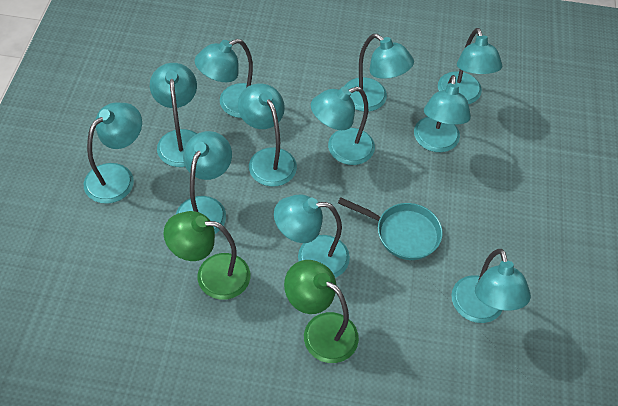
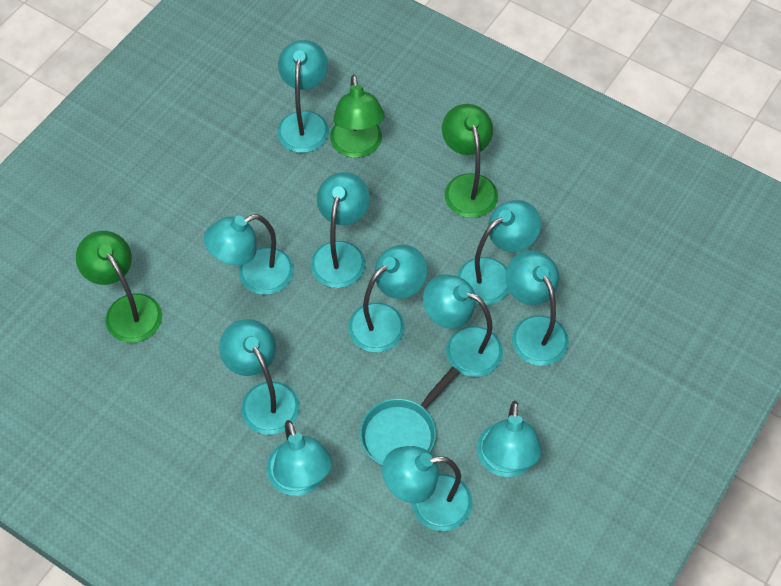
green lamp: 2 -> 3

